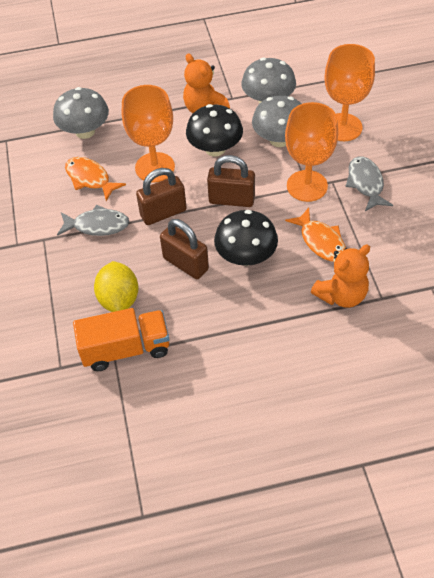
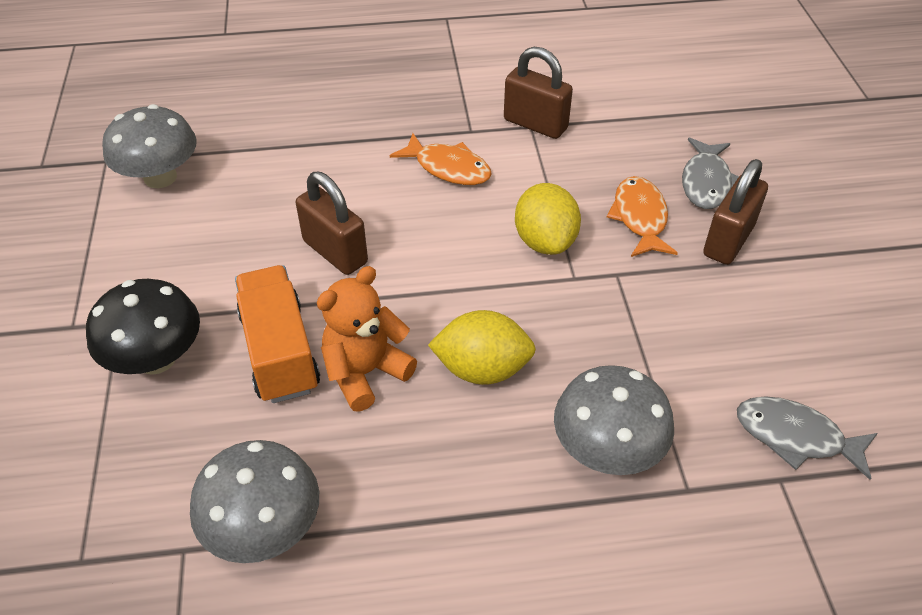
black mushroom: 2 -> 1
orange goblet: 3 -> 0
orange teddy bear: 2 -> 1
yellow lemon: 1 -> 2

